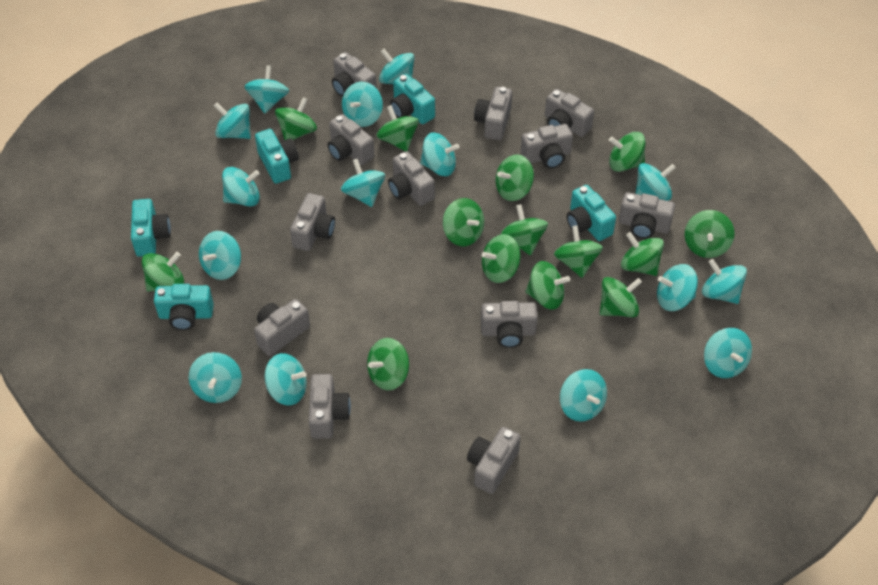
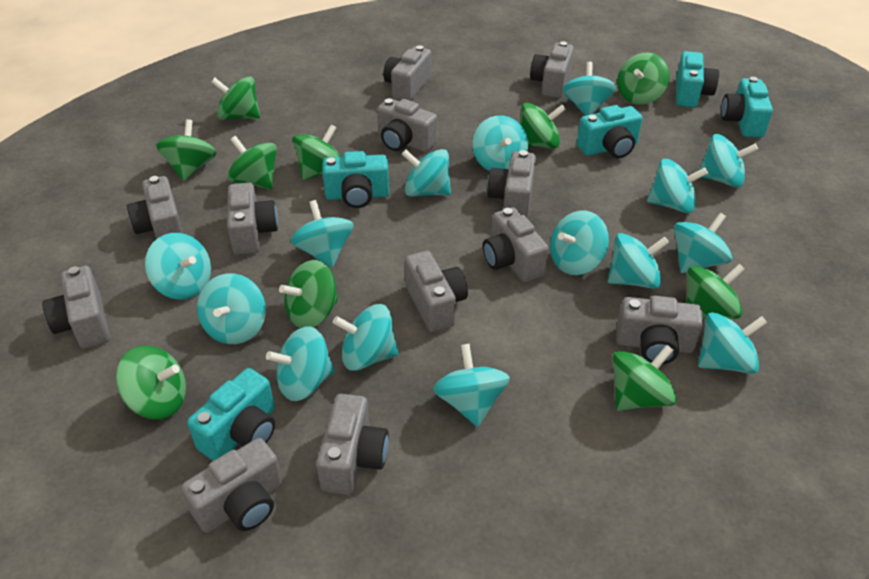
green spinning top: 14 -> 10

